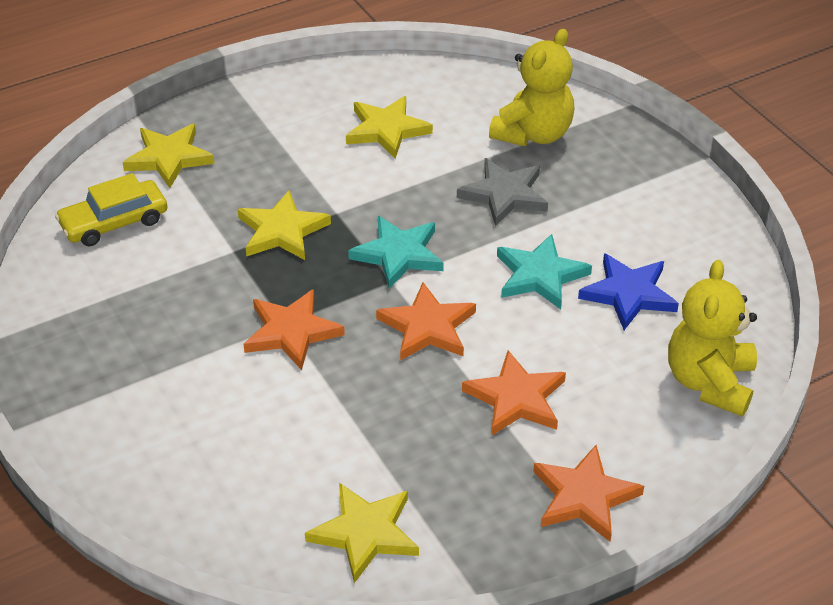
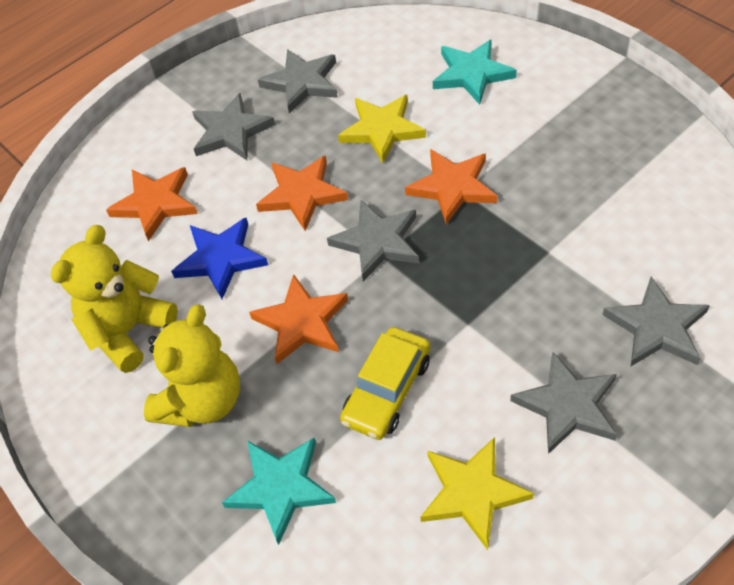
grey star: 1 -> 5
yellow star: 4 -> 2

